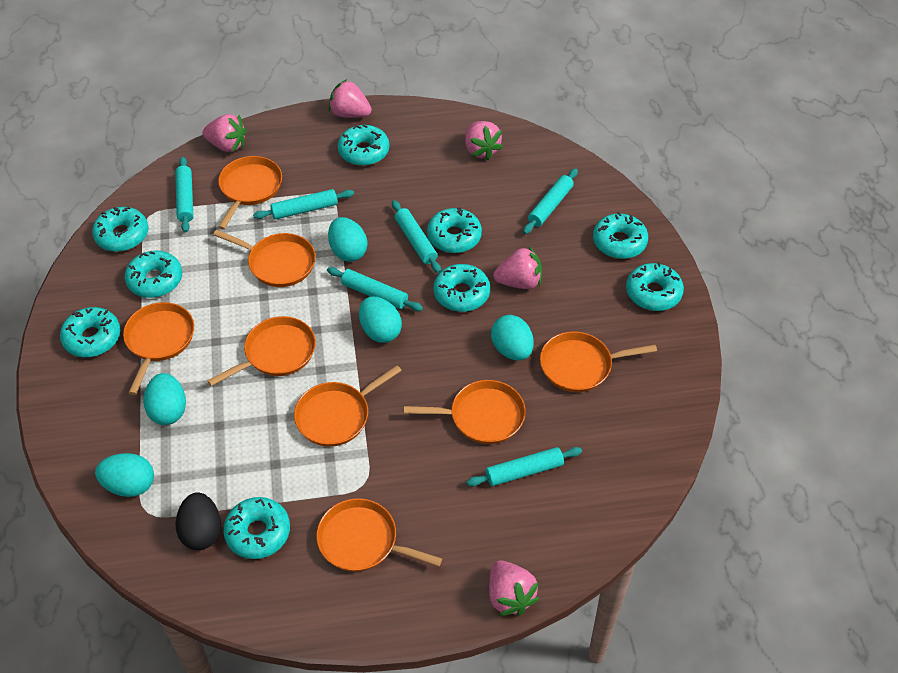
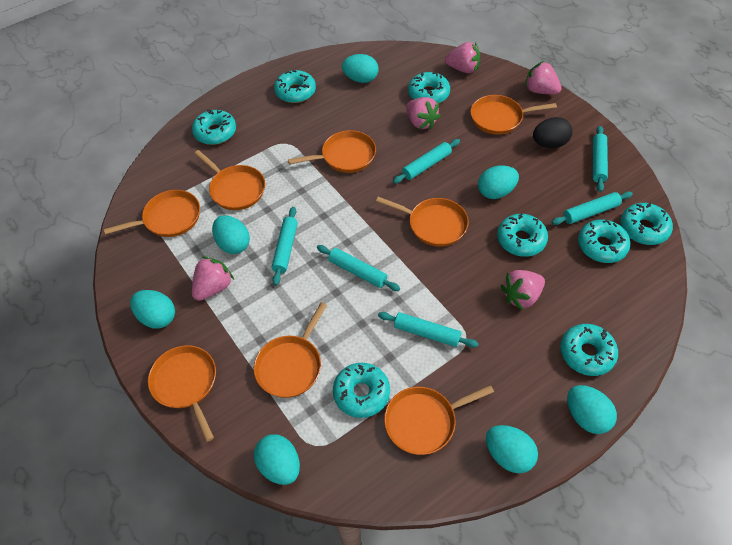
turquoise donut: 9 -> 8
turquoise egg: 5 -> 7

